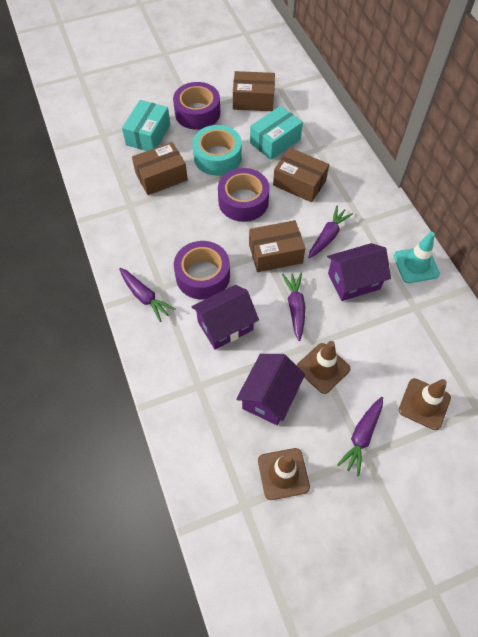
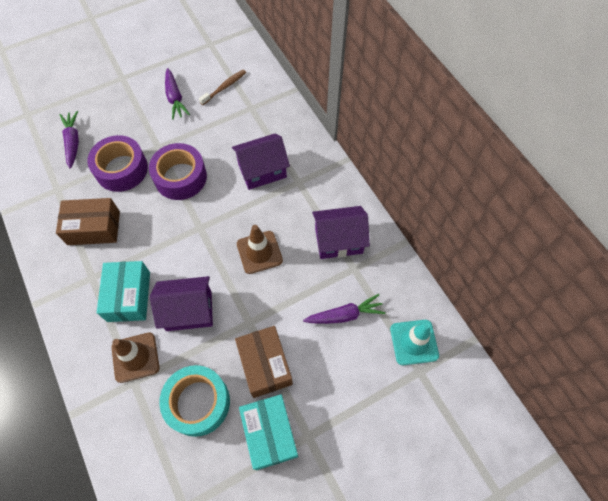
brown box: 4 -> 2
brown toothbrush: 0 -> 1
brown traffic cone: 3 -> 2
purple carrot: 4 -> 3
purple tape: 3 -> 2

